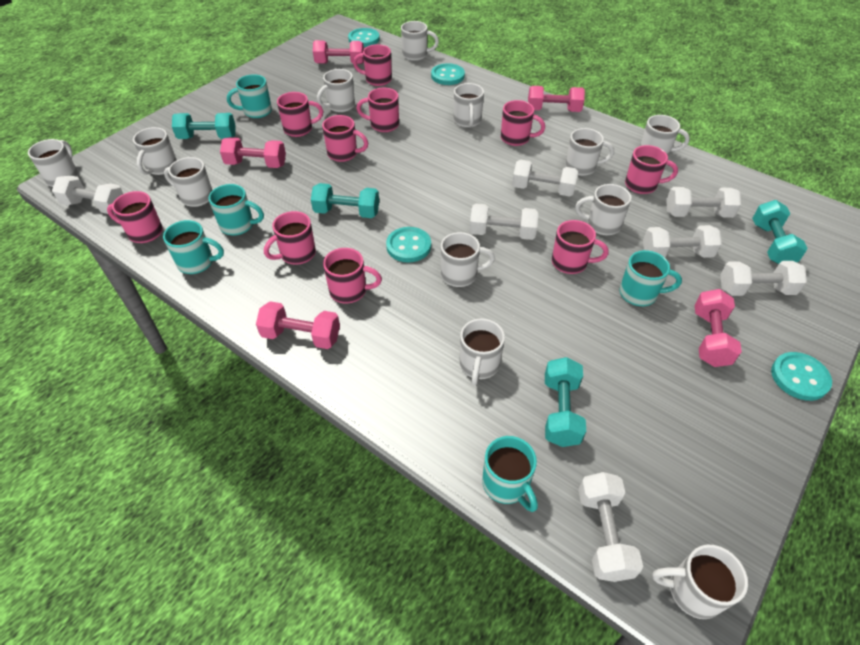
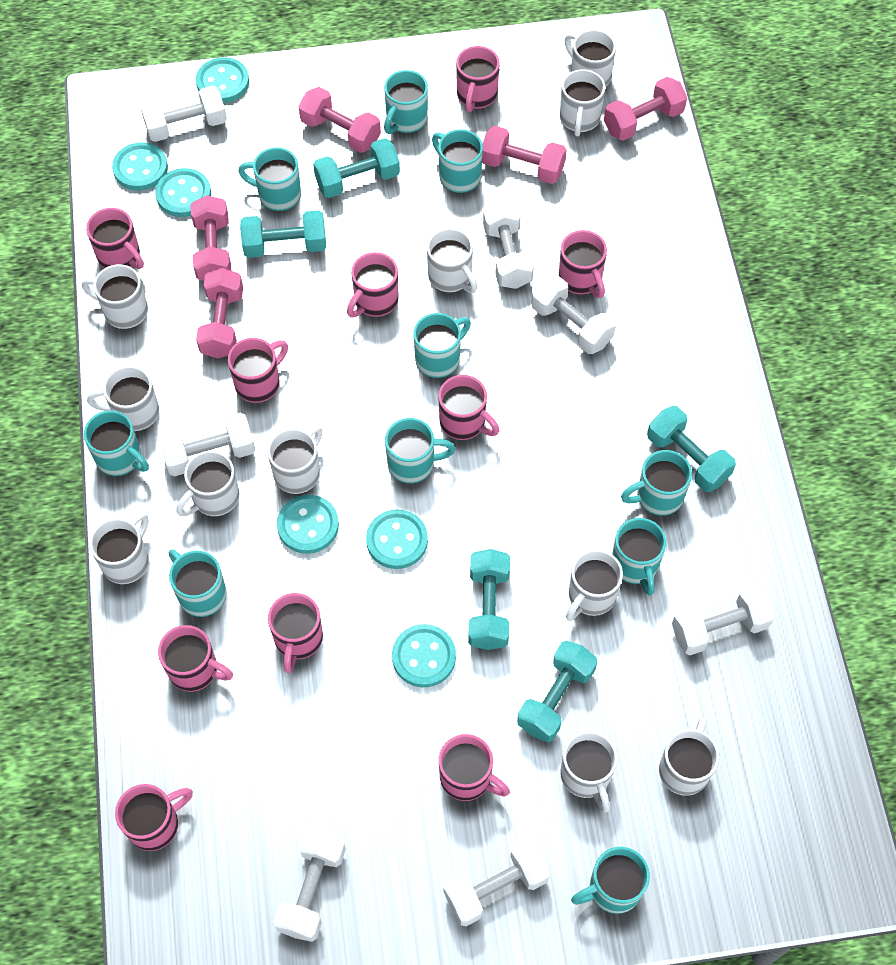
turquoise button: 4 -> 6
turquoise dumbbell: 4 -> 5
turquoise mug: 5 -> 10
white mug: 12 -> 11

